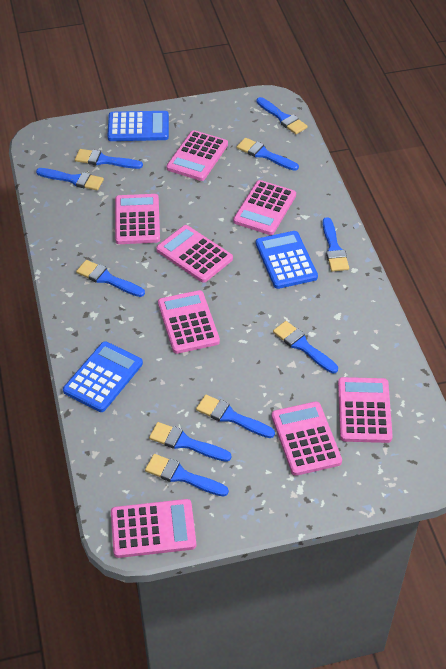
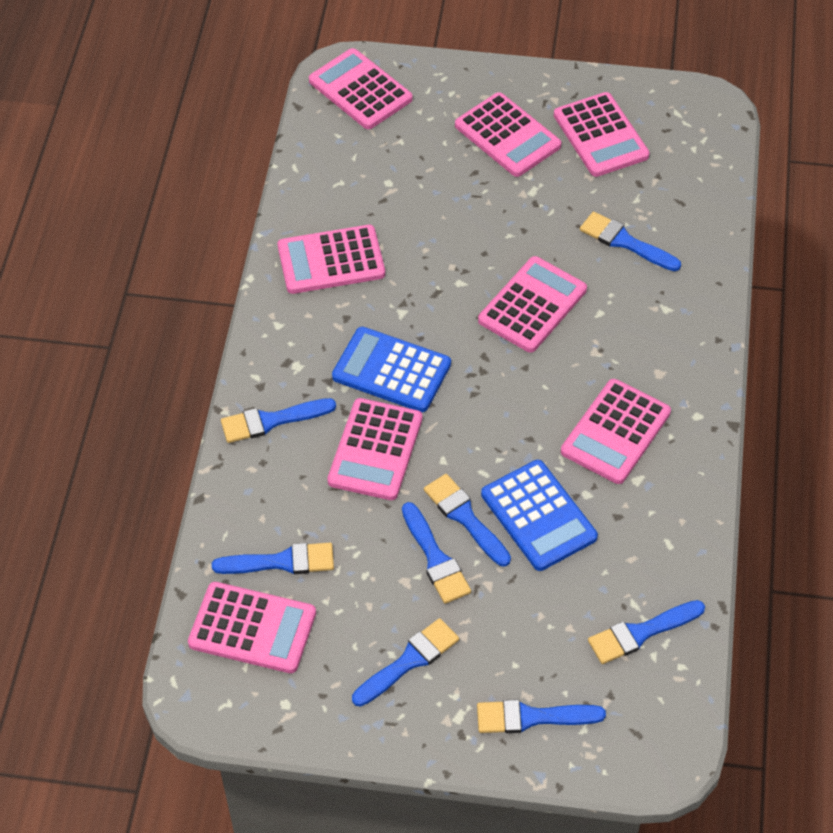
blue brush: 10 -> 8
blue calculator: 3 -> 2

